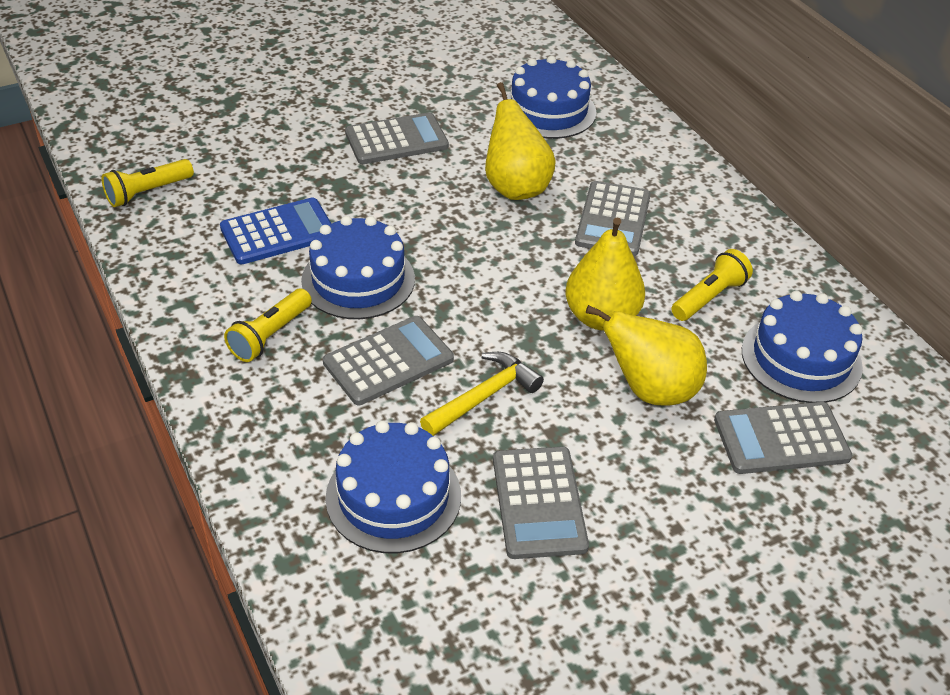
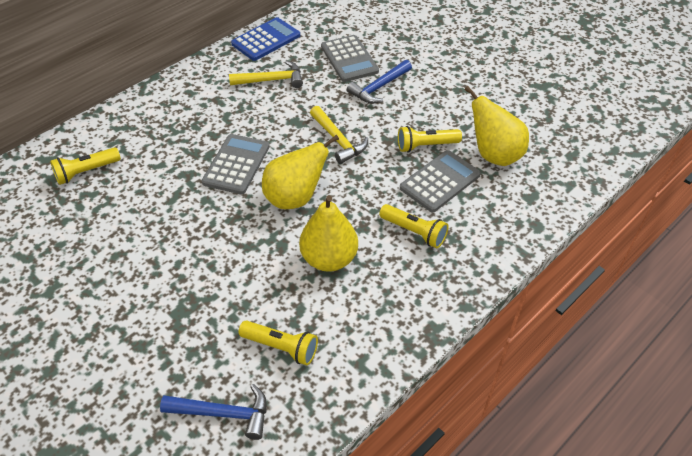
blue cake: 4 -> 0
blue hammer: 0 -> 2
grey calculator: 5 -> 3
yellow flashlight: 3 -> 4
yellow hammer: 1 -> 2

